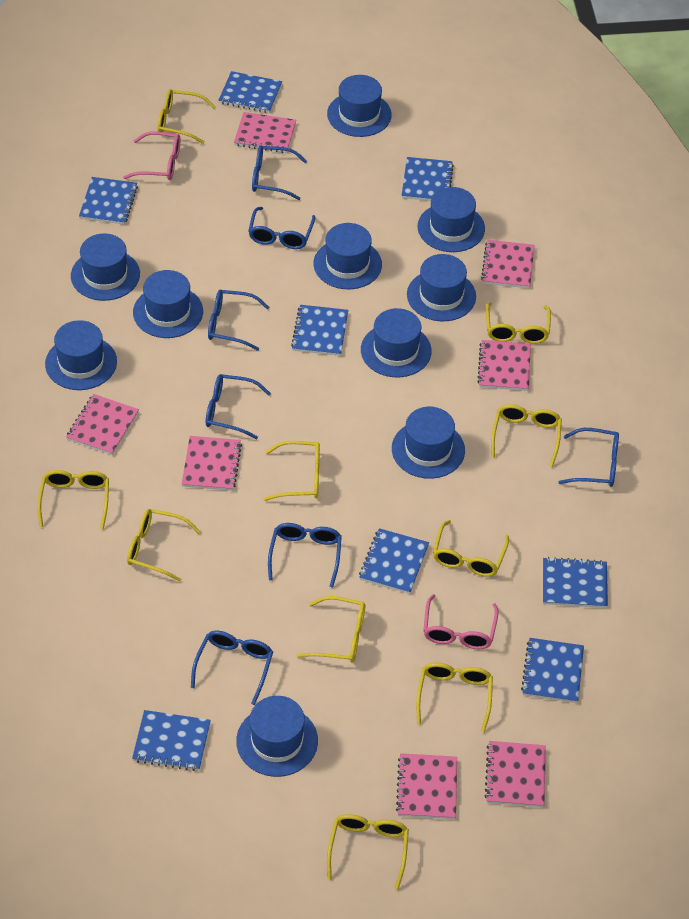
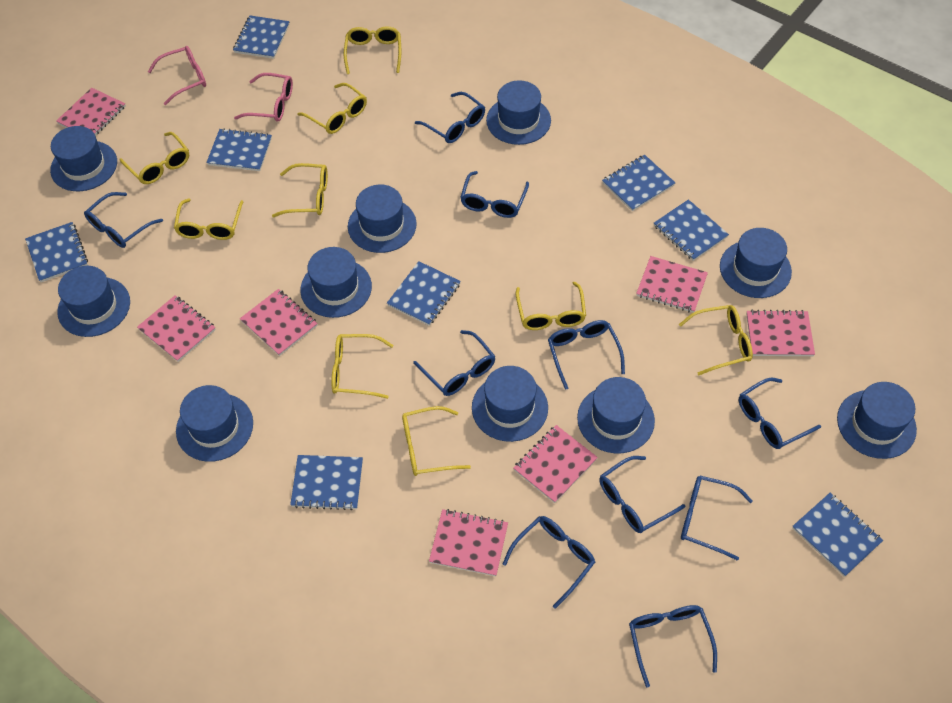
blue glasses: 7 -> 10
yellow glasses: 10 -> 9

